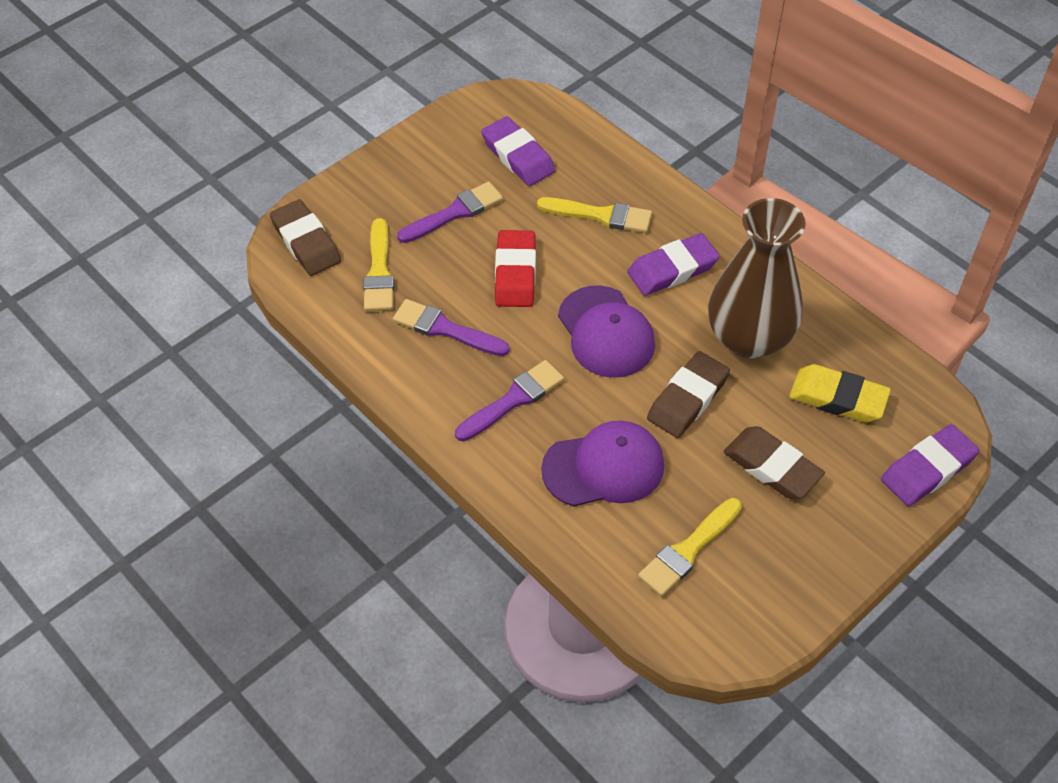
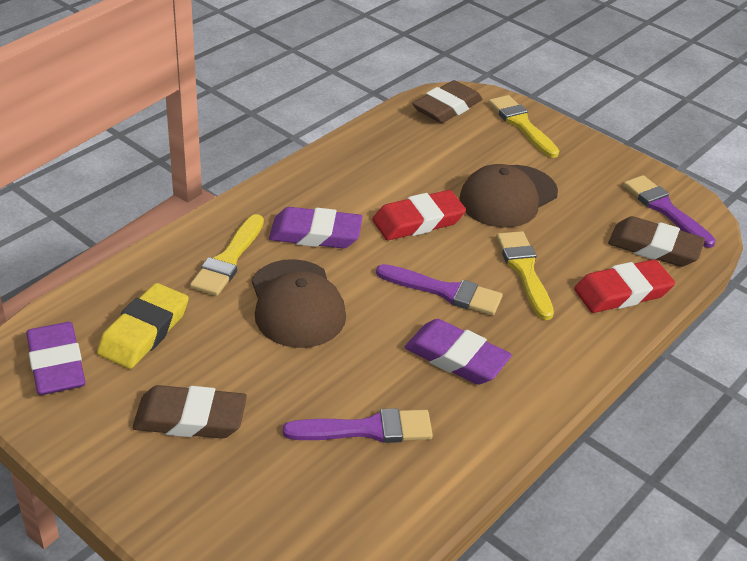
brown cap: 0 -> 2
brown vase: 1 -> 0
purple cap: 2 -> 0
red eraser: 1 -> 2

